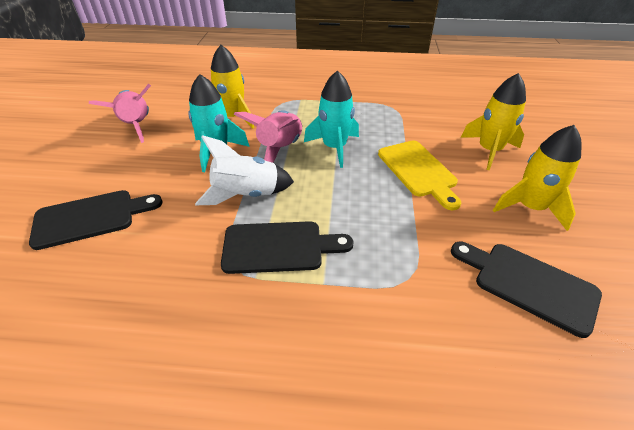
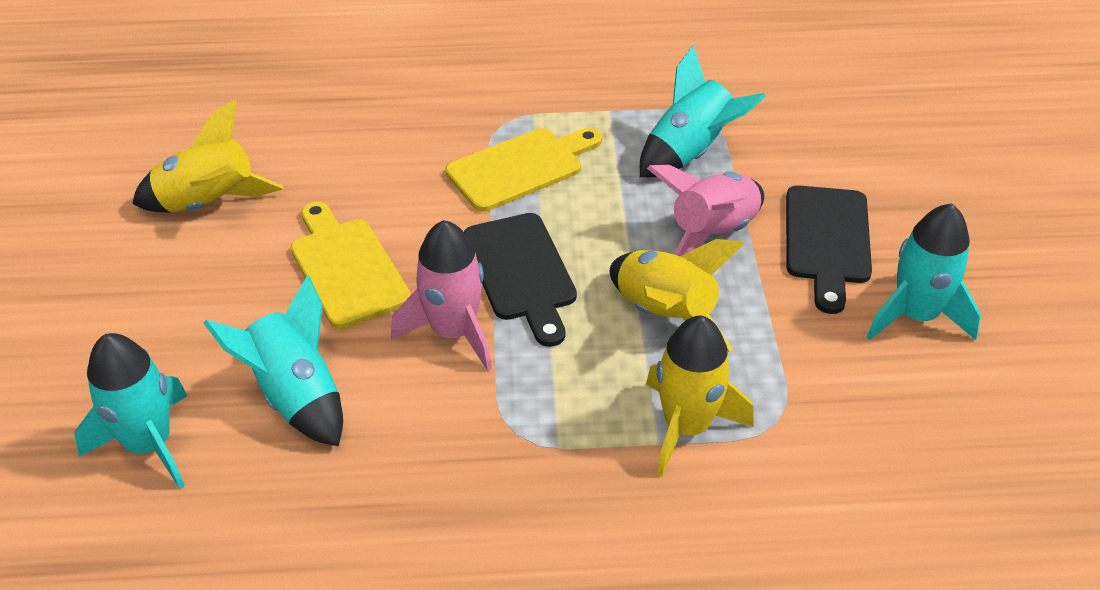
black cutting board: 3 -> 2
turquoise rocket: 2 -> 4
white rocket: 1 -> 0
yellow cutting board: 1 -> 2

